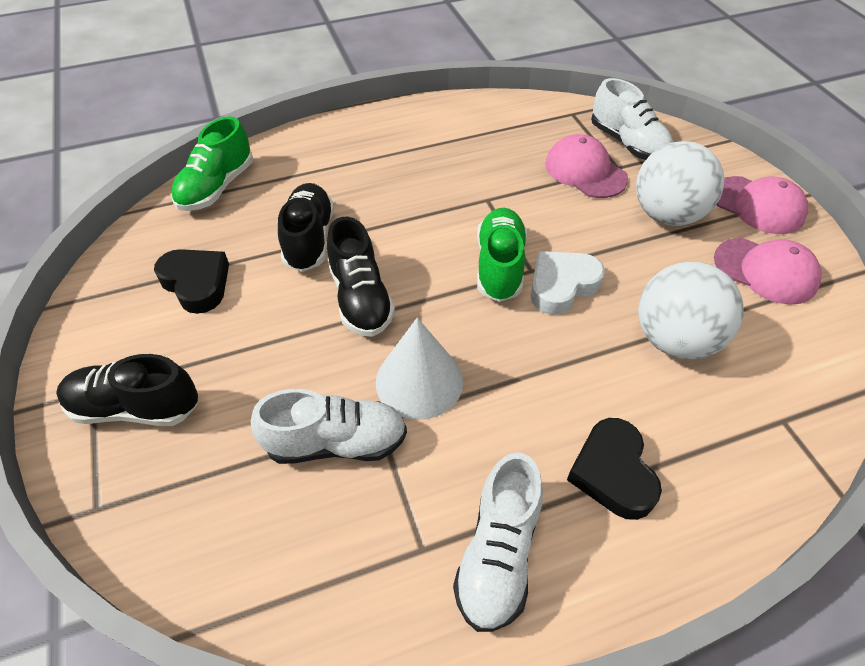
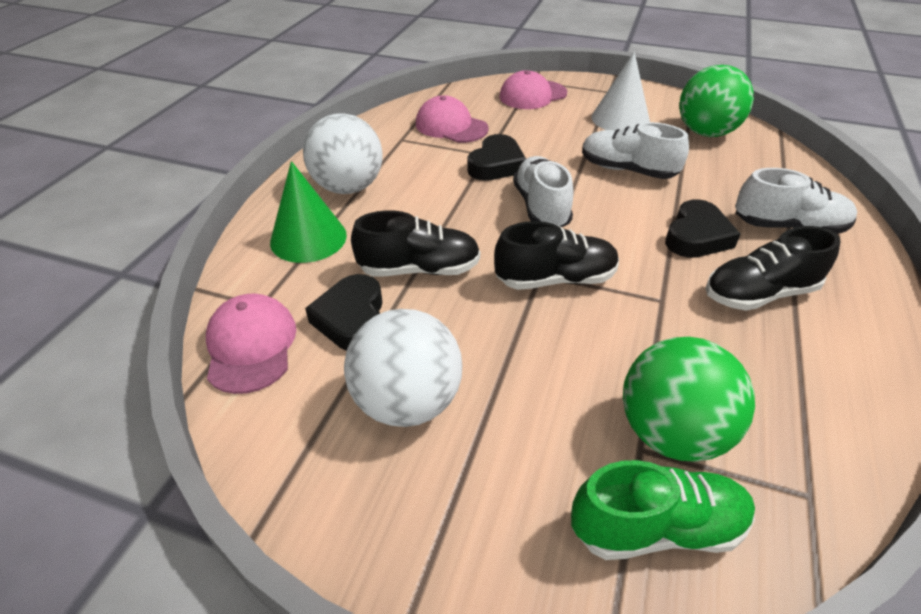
black heart: 2 -> 3
green ball: 0 -> 2
green cone: 0 -> 1
green shoe: 2 -> 1
white heart: 1 -> 0

